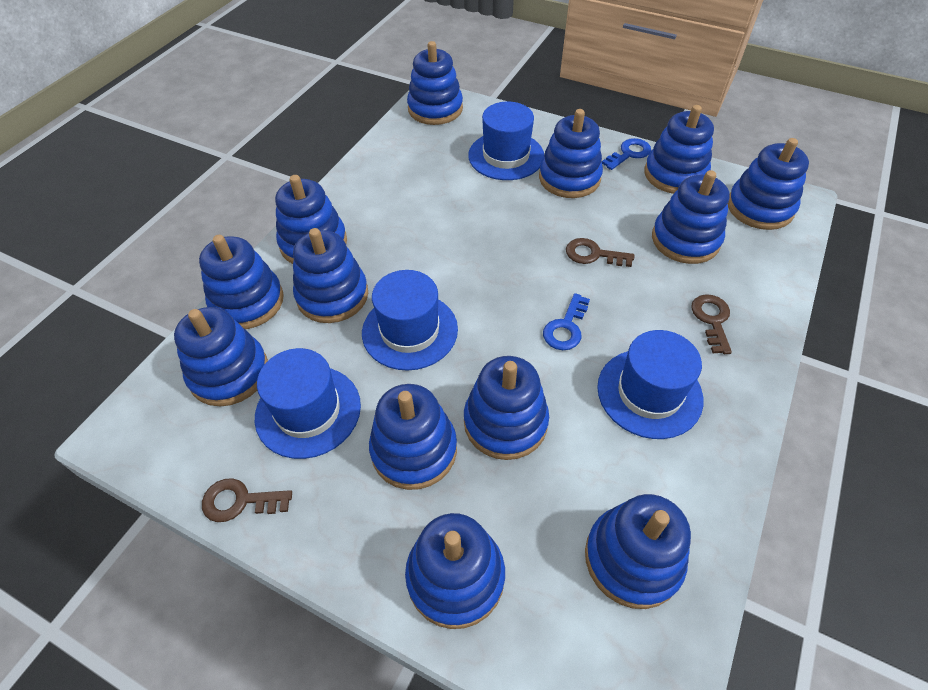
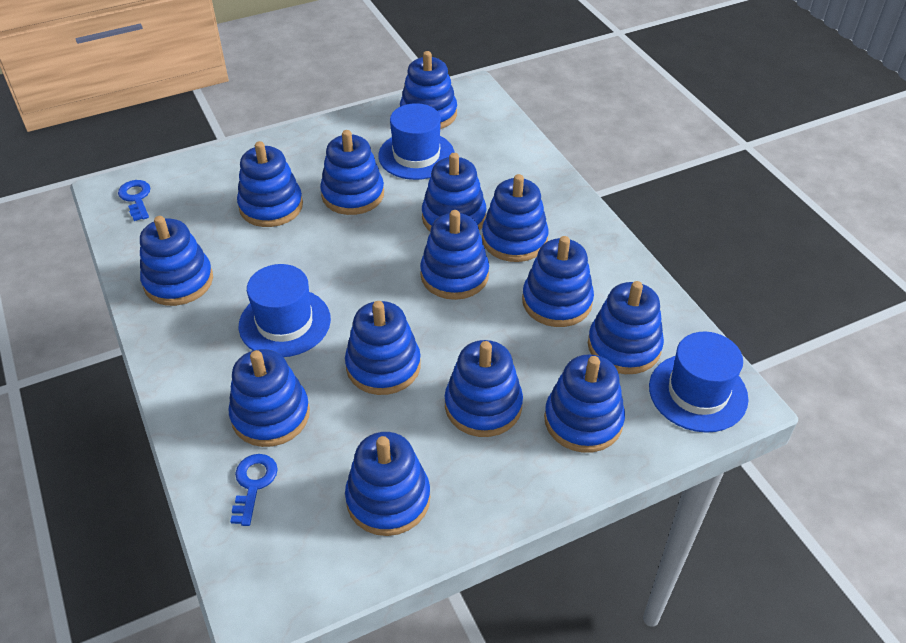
blue hat: 4 -> 3
blue stacking toy: 13 -> 14
brown key: 3 -> 0

